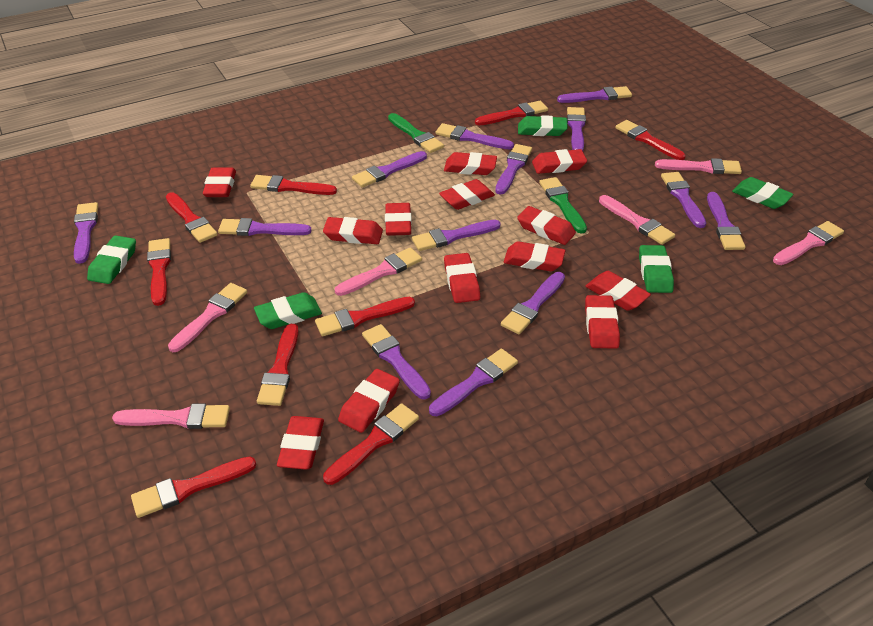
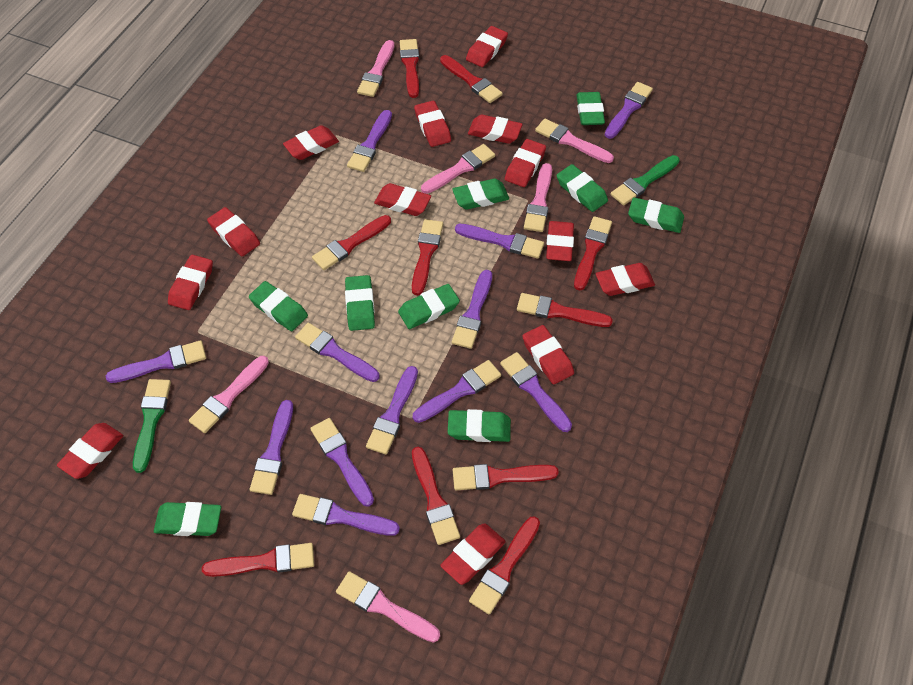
green eraser: 5 -> 9
purple brush: 13 -> 12
red brush: 9 -> 10

